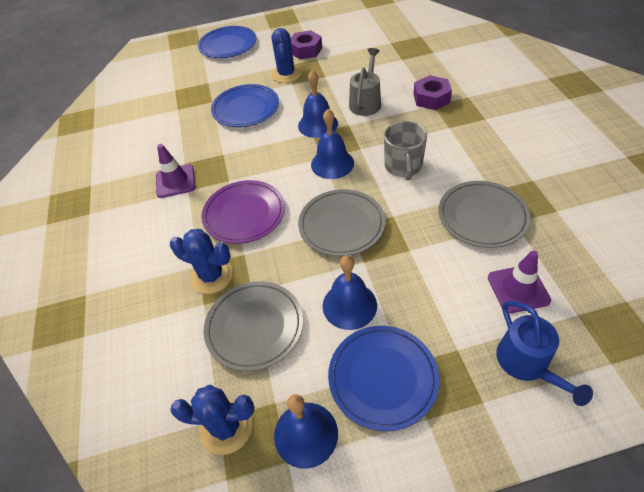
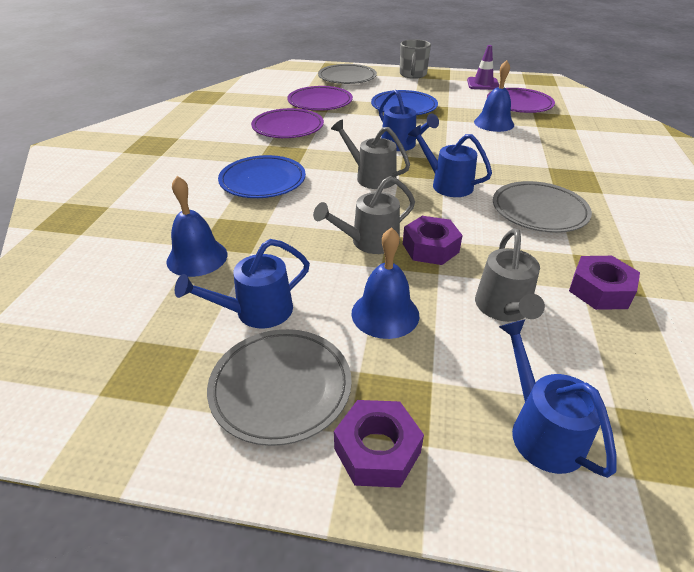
blue bell: 4 -> 3
blue cactus: 3 -> 0
blue plate: 3 -> 2
blue watering can: 1 -> 4
grey watering can: 1 -> 3
purple nut: 2 -> 3
purple plate: 1 -> 3
purple traffic cone: 2 -> 1

